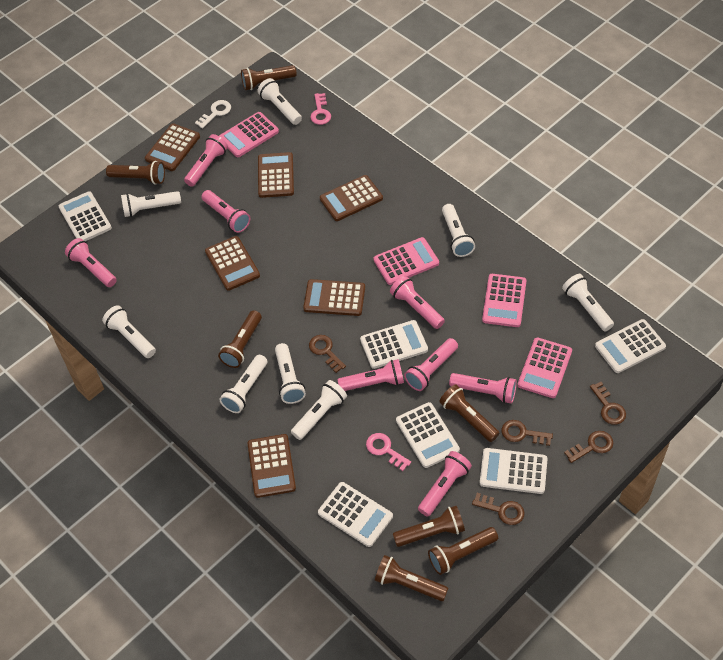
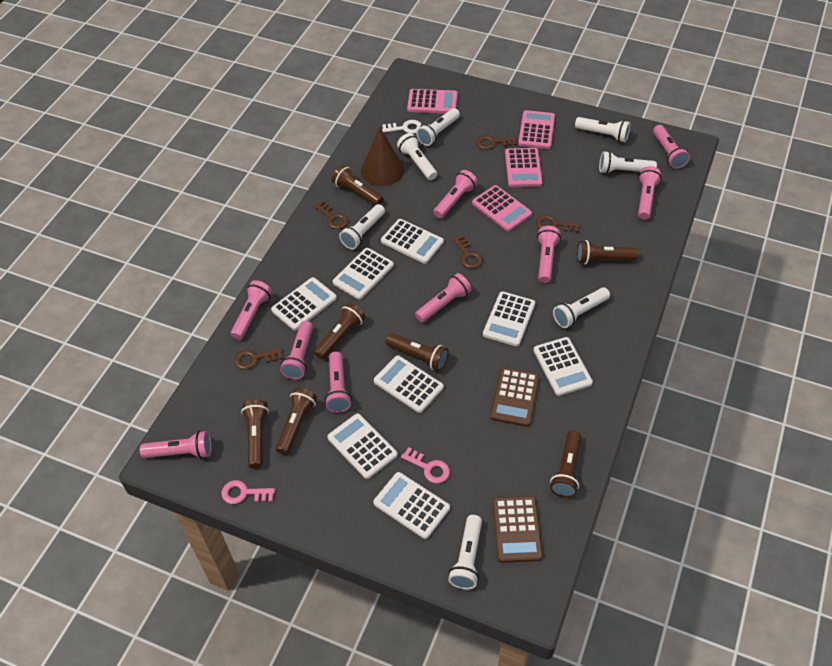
brown calculator: 6 -> 2
brown cone: 0 -> 1
pink flashlight: 8 -> 9
white calculator: 6 -> 8
white flashlight: 8 -> 7

